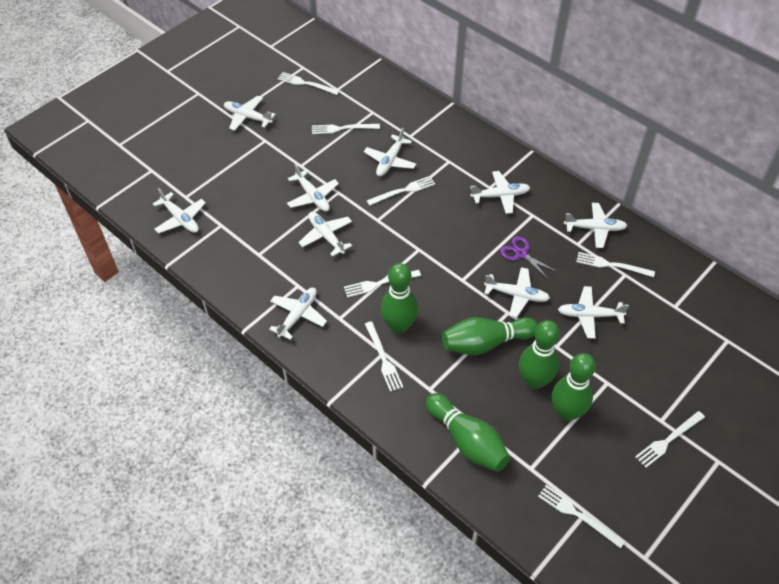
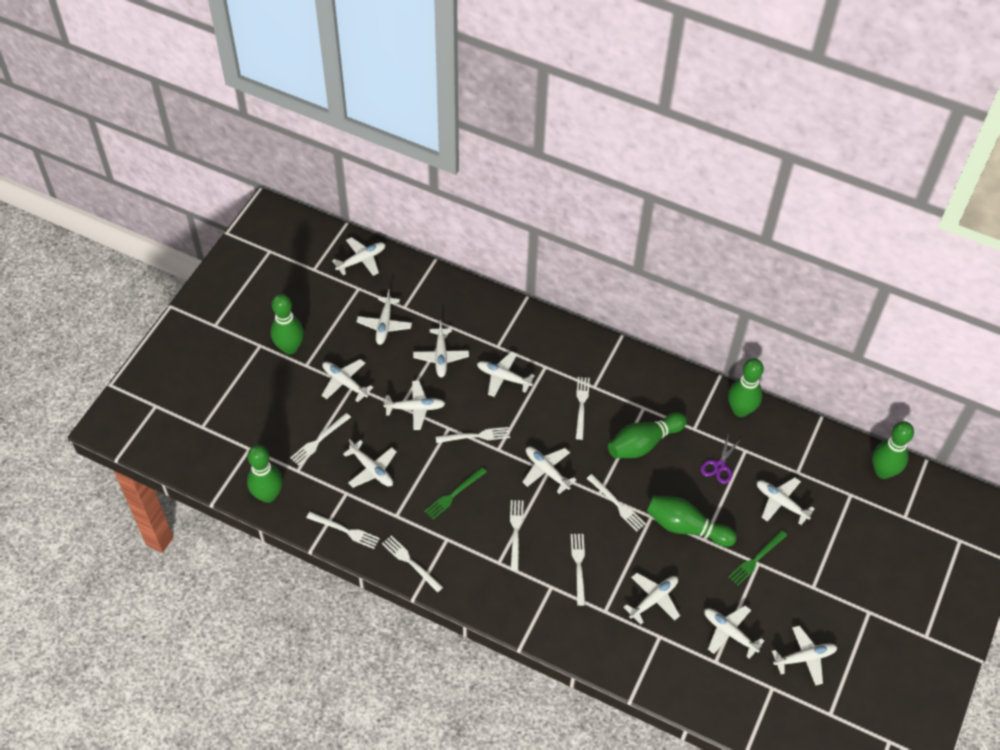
green bowling pin: 5 -> 6
green fork: 0 -> 2
white plane: 10 -> 12

